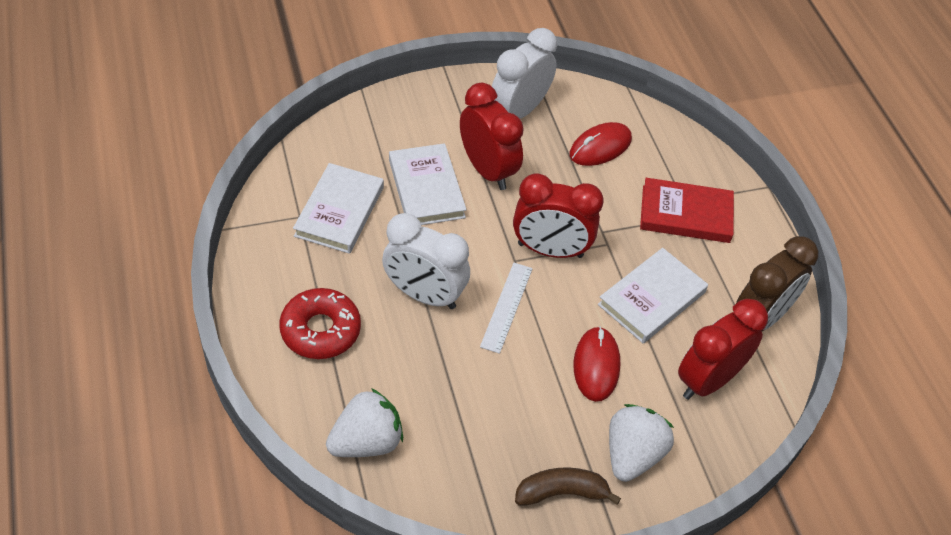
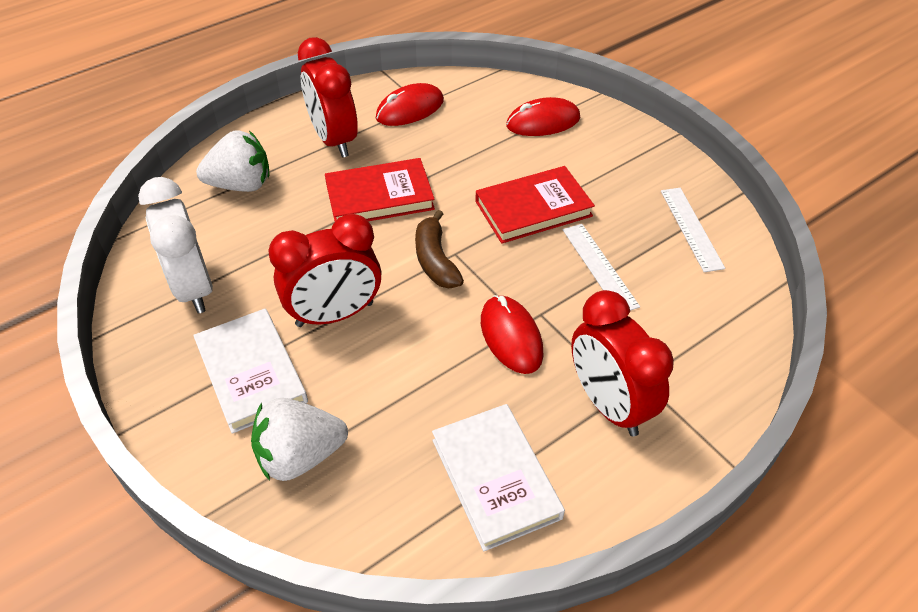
brown clock: 1 -> 0
red book: 1 -> 2
red donut: 1 -> 0
red mouse: 2 -> 3
white book: 3 -> 2
white clock: 2 -> 1
white ruler: 1 -> 2

